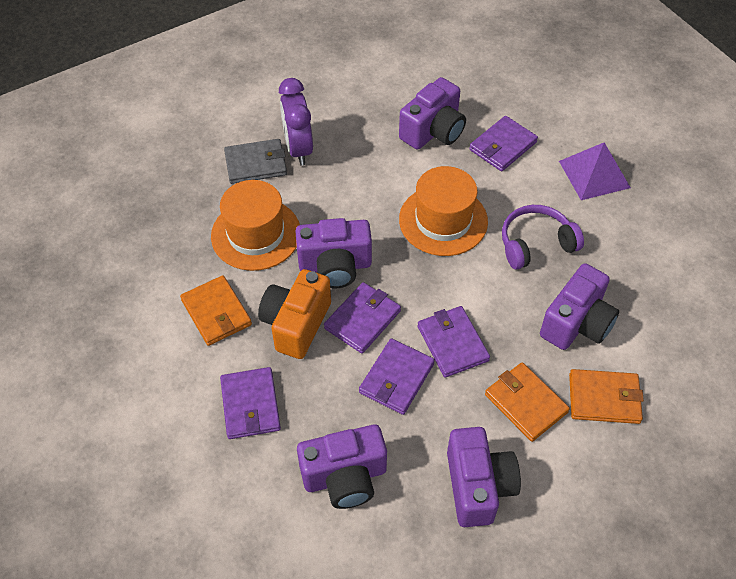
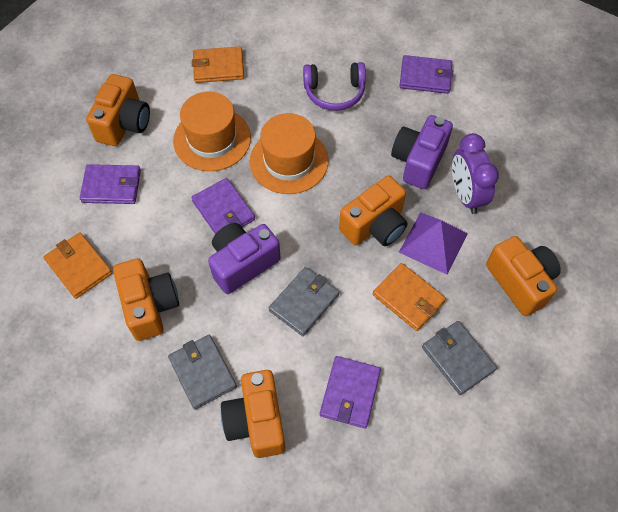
grey wallet: 1 -> 3
orange camera: 1 -> 5
purple camera: 5 -> 2
purple wallet: 5 -> 4

